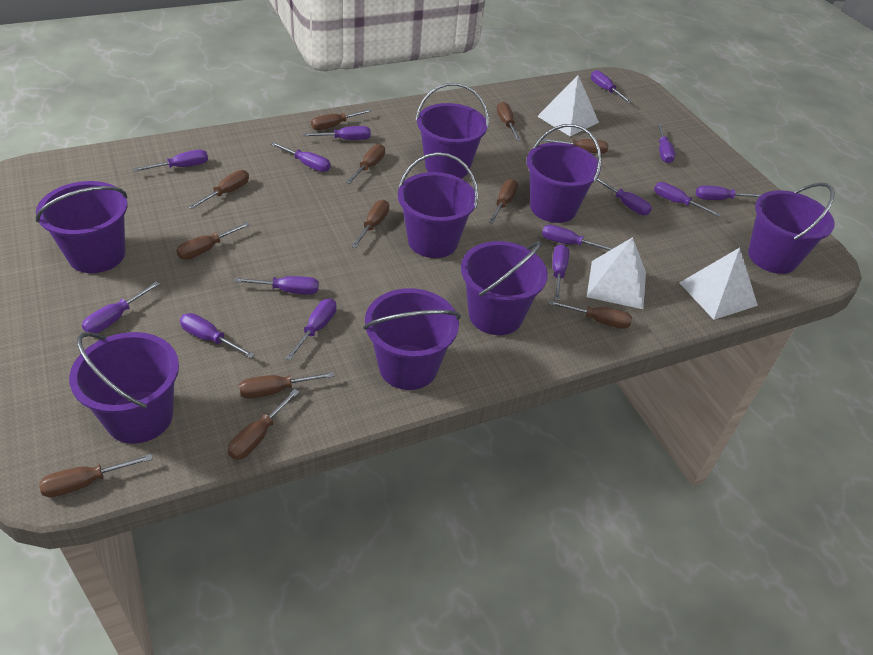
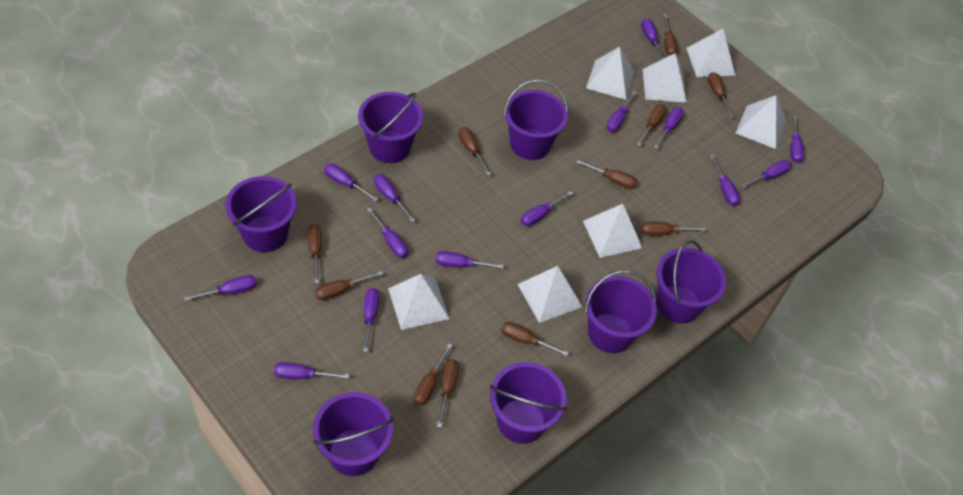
brown screwdriver: 12 -> 11
purple bucket: 8 -> 7
white pyramid: 3 -> 7

